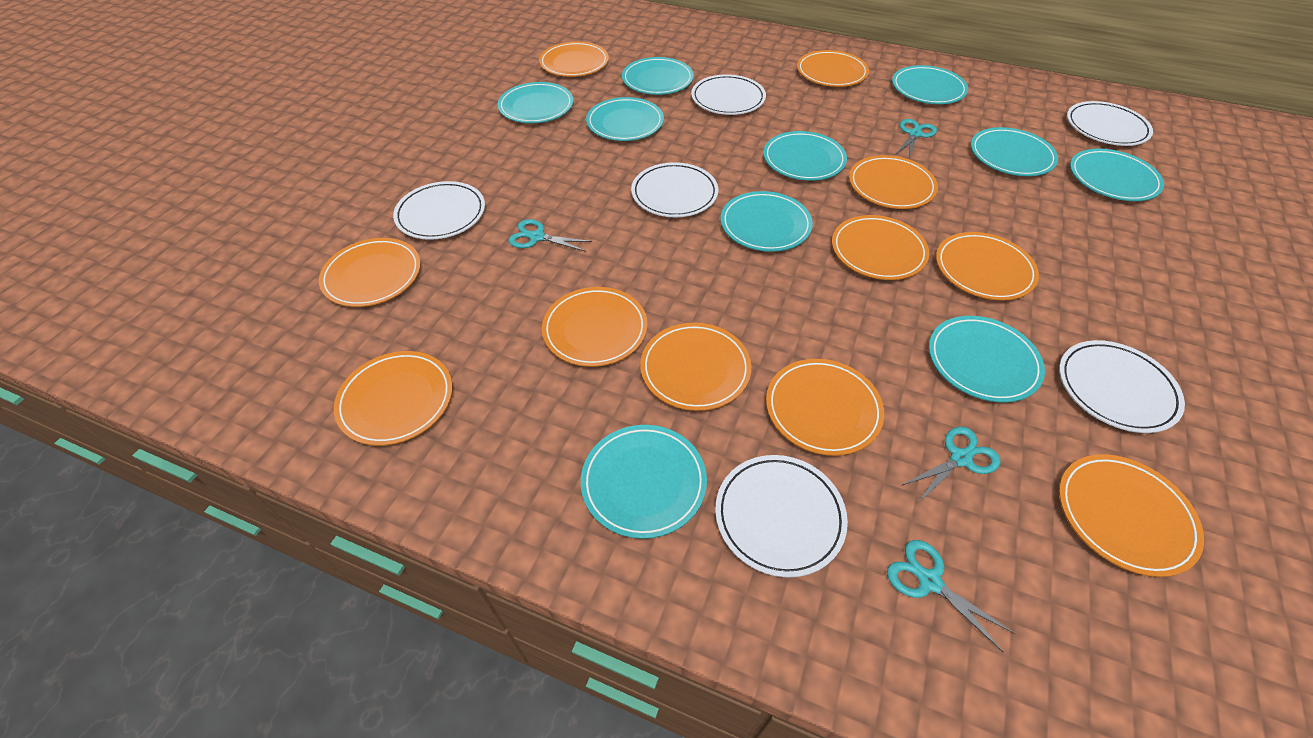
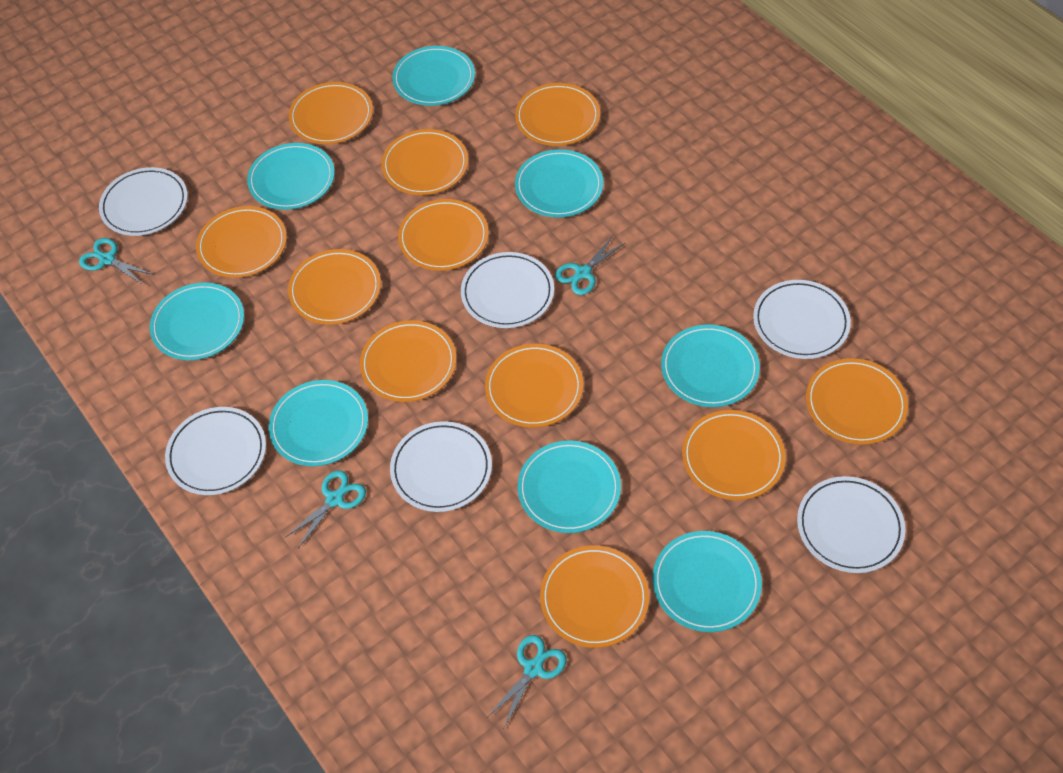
turquoise plate: 10 -> 8

